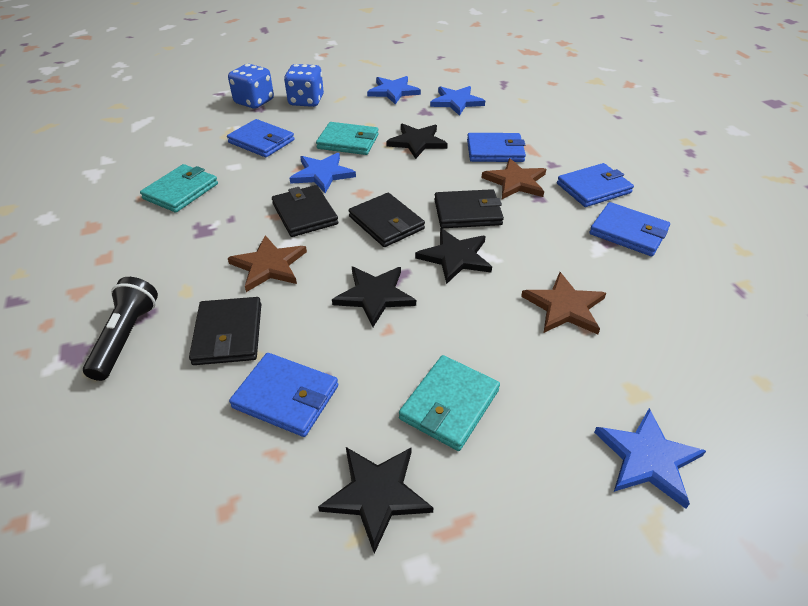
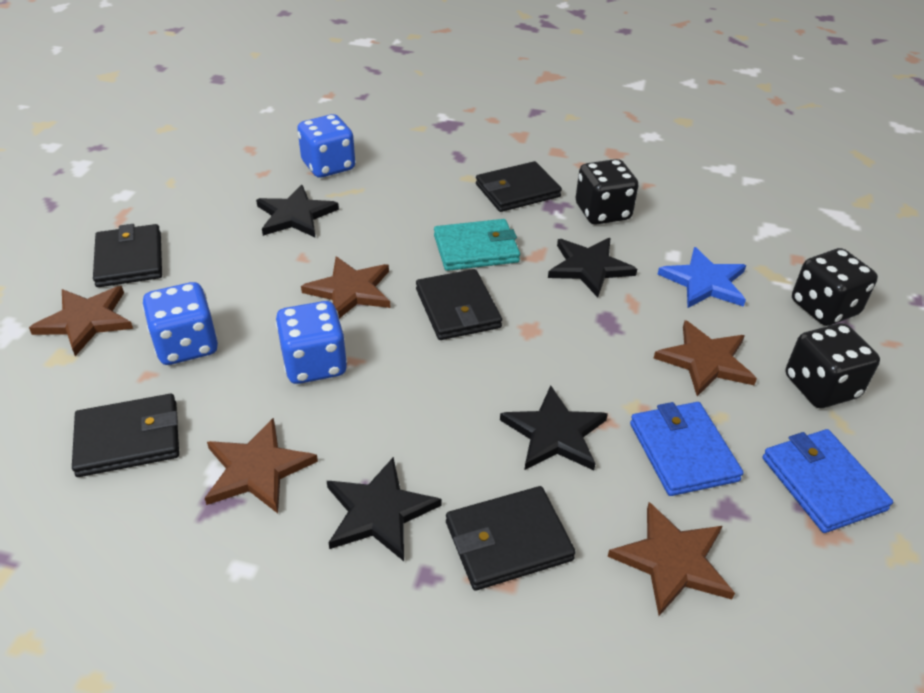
black dice: 0 -> 3
black flashlight: 1 -> 0
black wallet: 4 -> 5
blue dice: 2 -> 3
blue star: 4 -> 1
blue wallet: 5 -> 2
brown star: 3 -> 5
turquoise wallet: 3 -> 1

